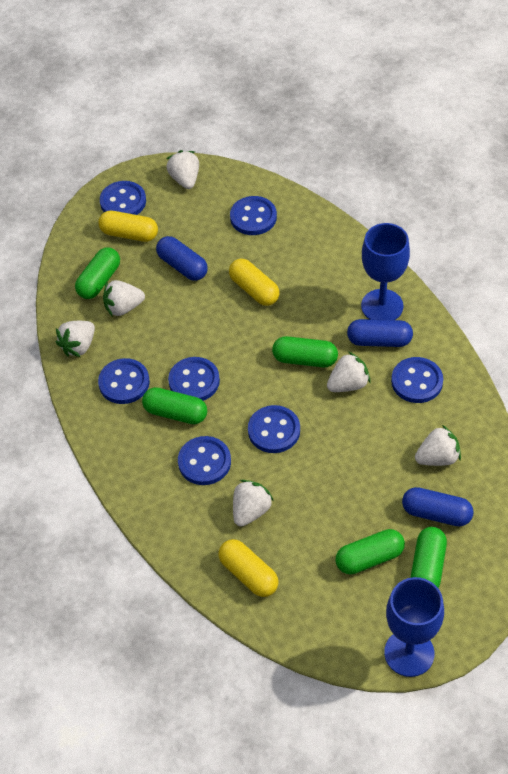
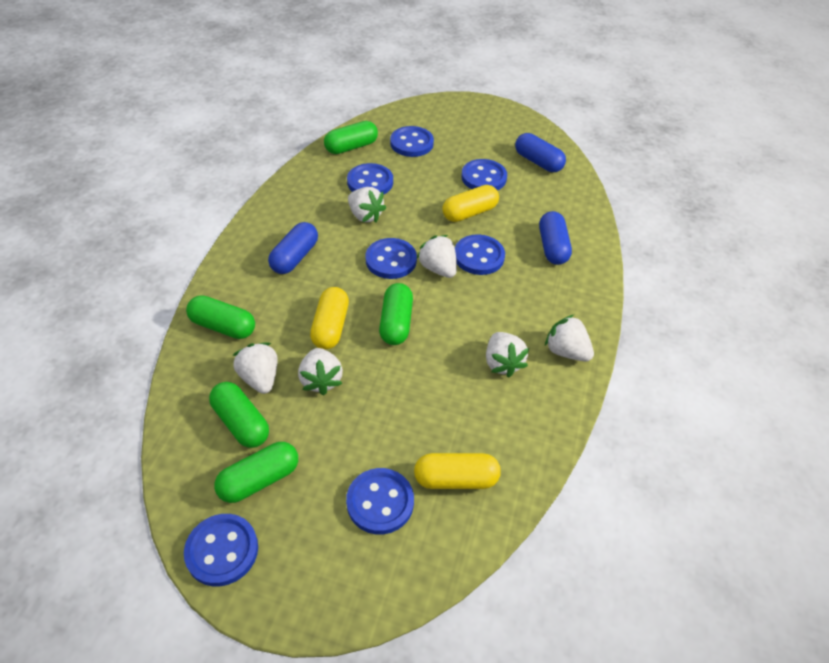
blue goblet: 2 -> 0

